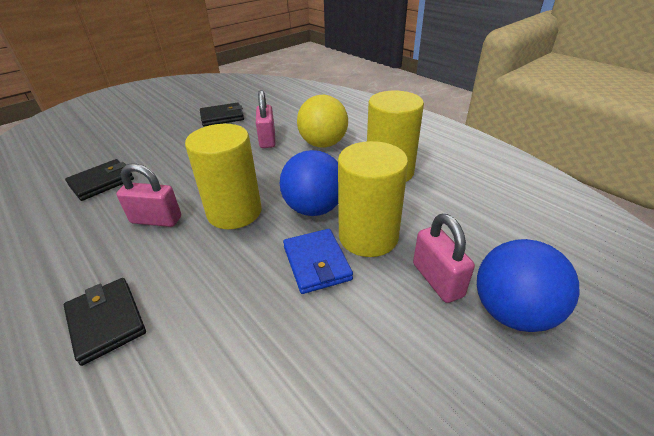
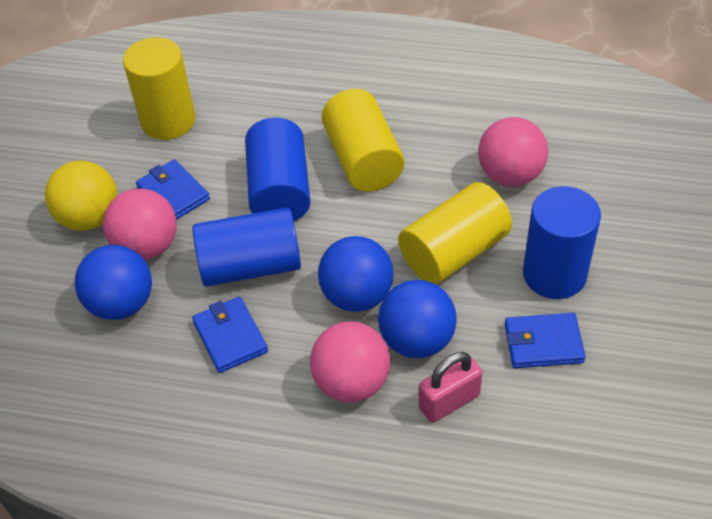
black wallet: 3 -> 0
blue ball: 2 -> 3
blue cylinder: 0 -> 3
blue wallet: 1 -> 3
pink ball: 0 -> 3
pink padlock: 3 -> 1

